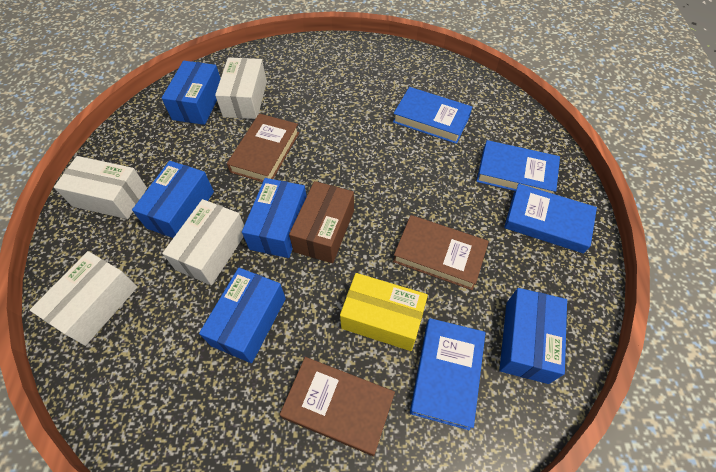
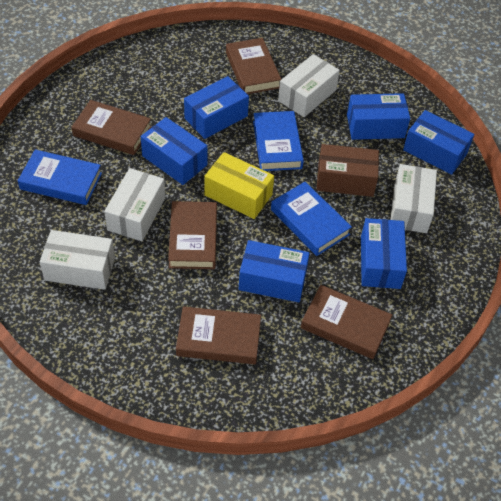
blue book: 4 -> 3
blue box: 5 -> 6
brown book: 3 -> 5

